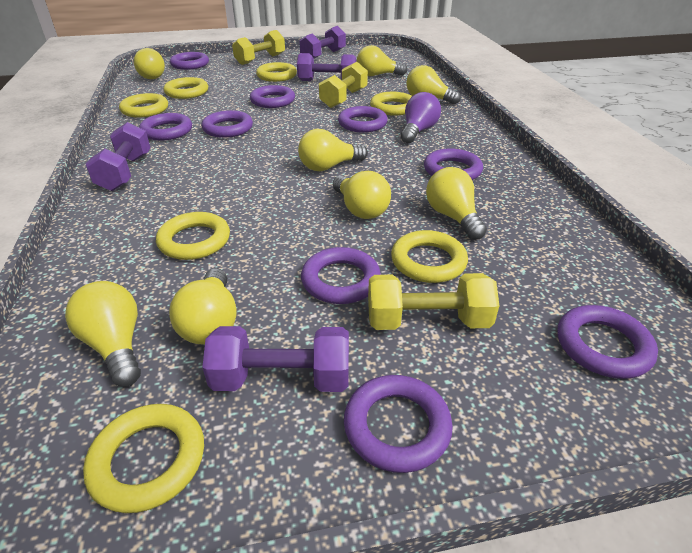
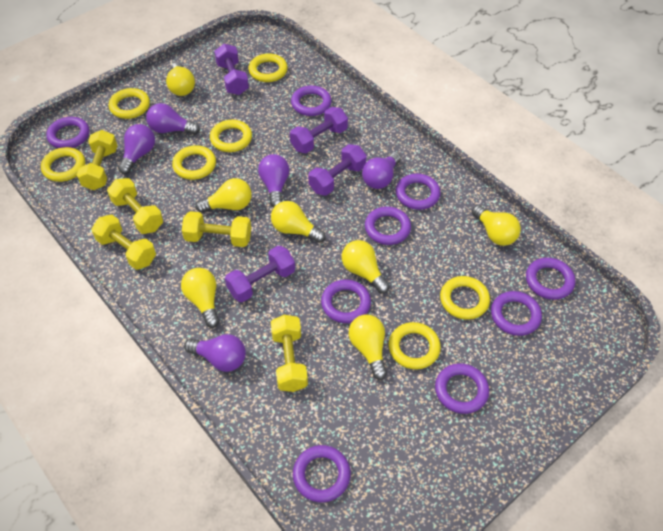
purple light bulb: 1 -> 5
yellow dumbbell: 3 -> 5
yellow light bulb: 8 -> 7

